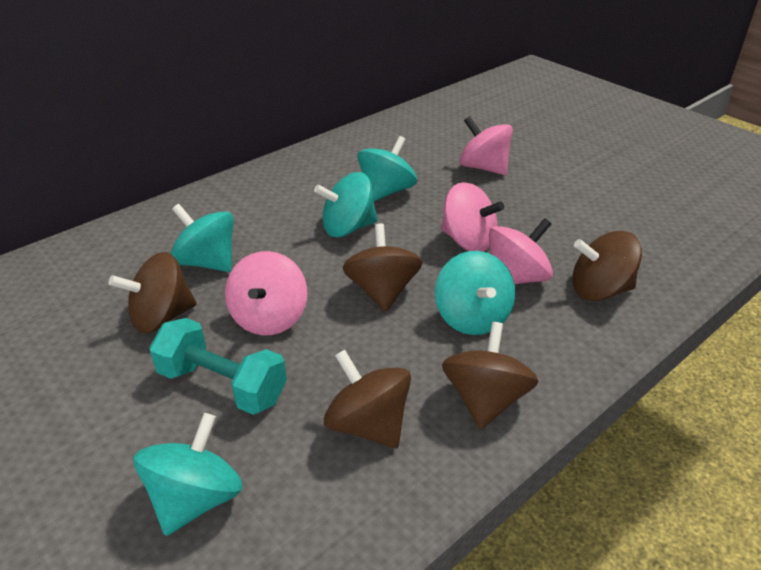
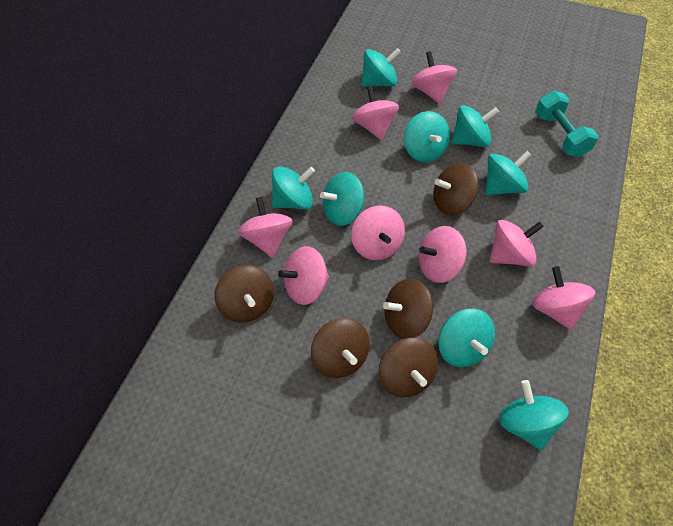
pink spinning top: 4 -> 8
turquoise spinning top: 5 -> 8

